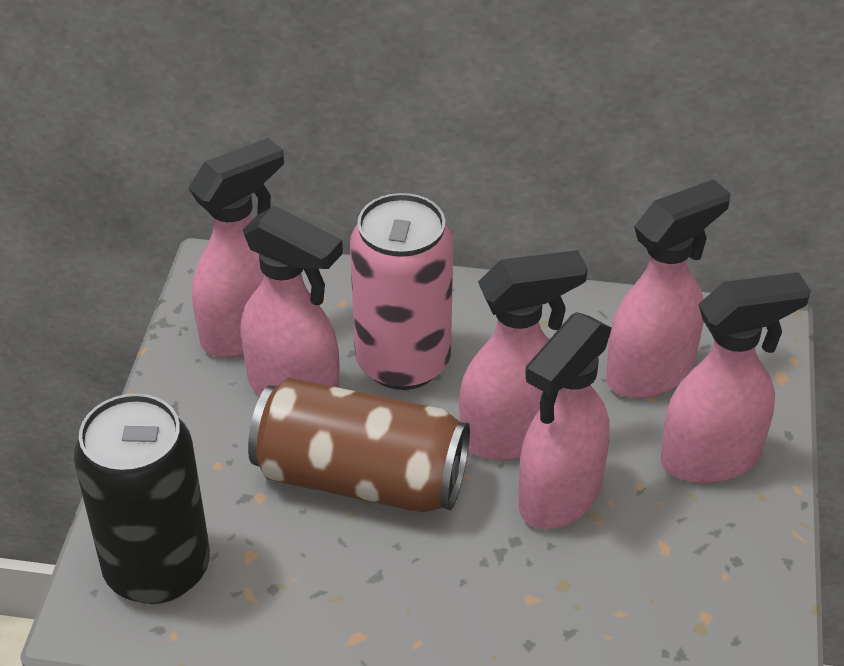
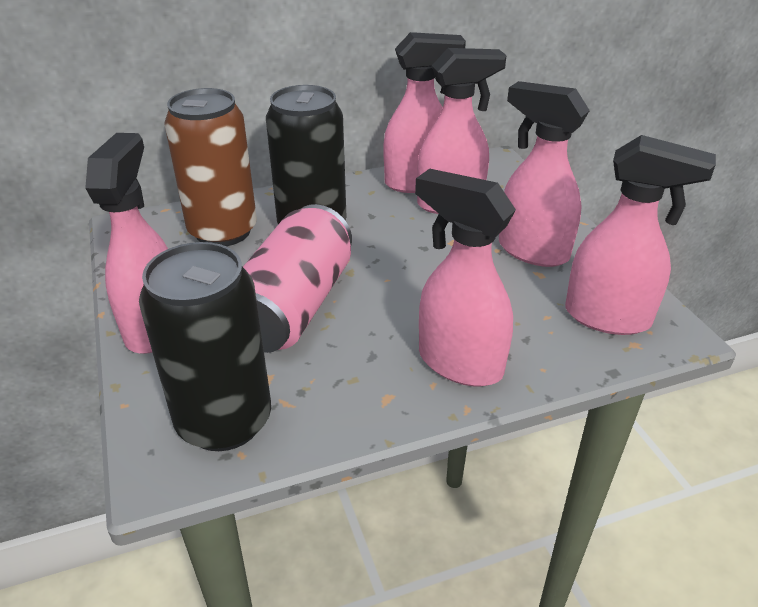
black can: 1 -> 2

